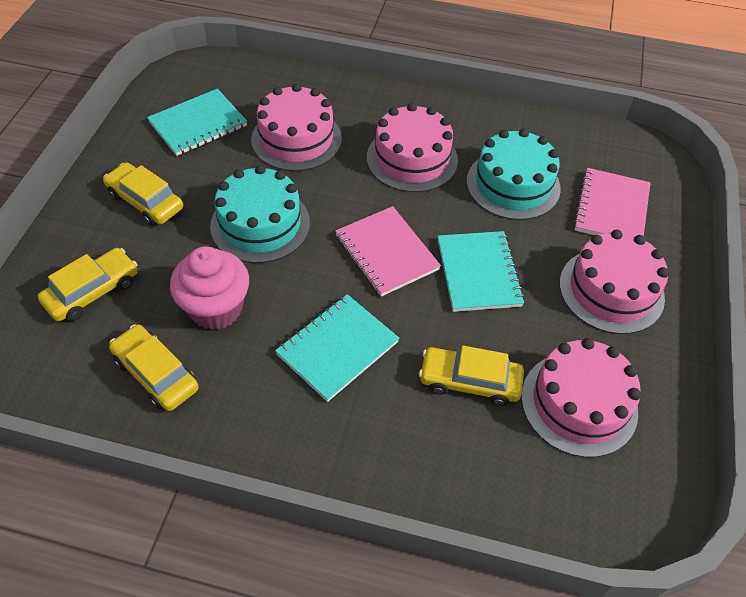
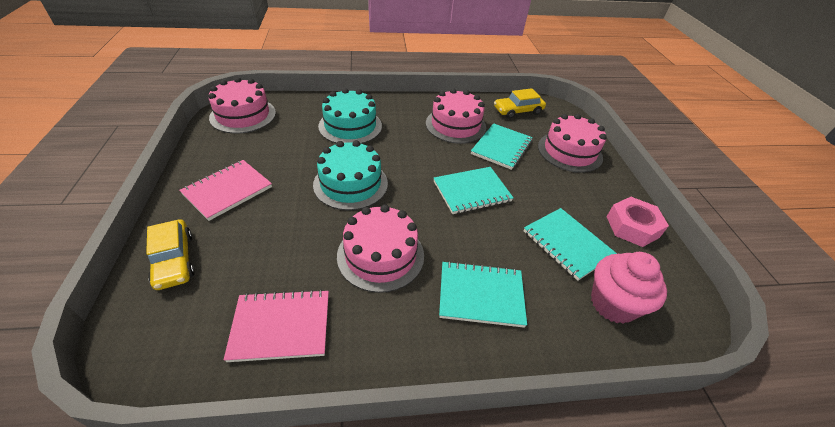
pink nut: 0 -> 1
turquoise notebook: 3 -> 4
yellow car: 4 -> 2

